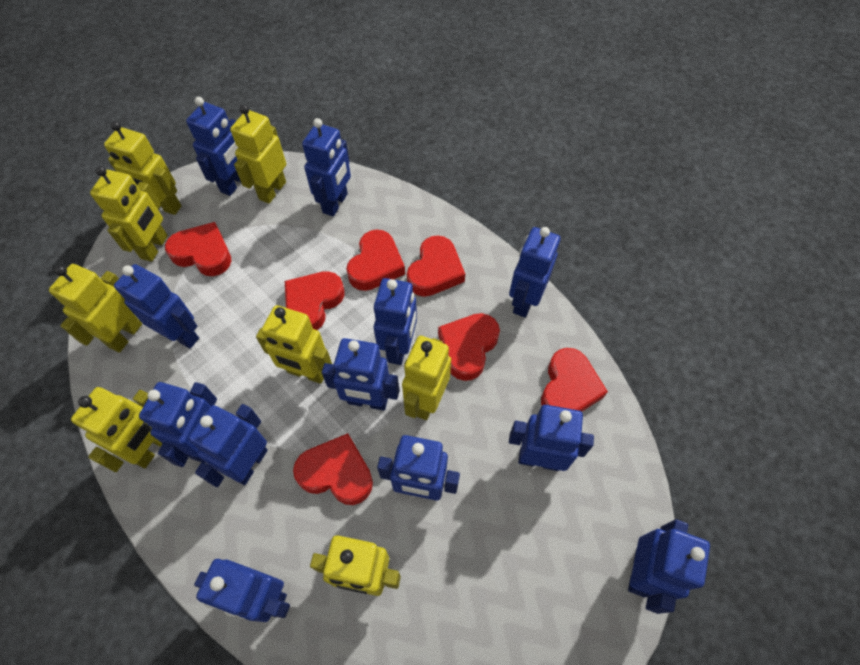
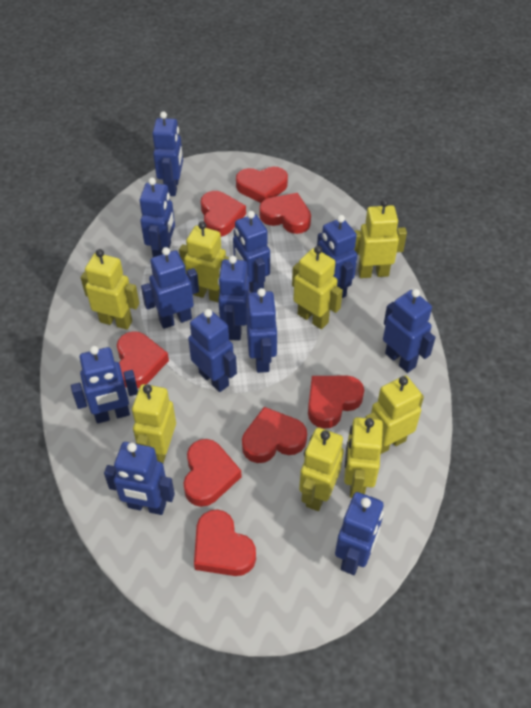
red heart: 7 -> 8

